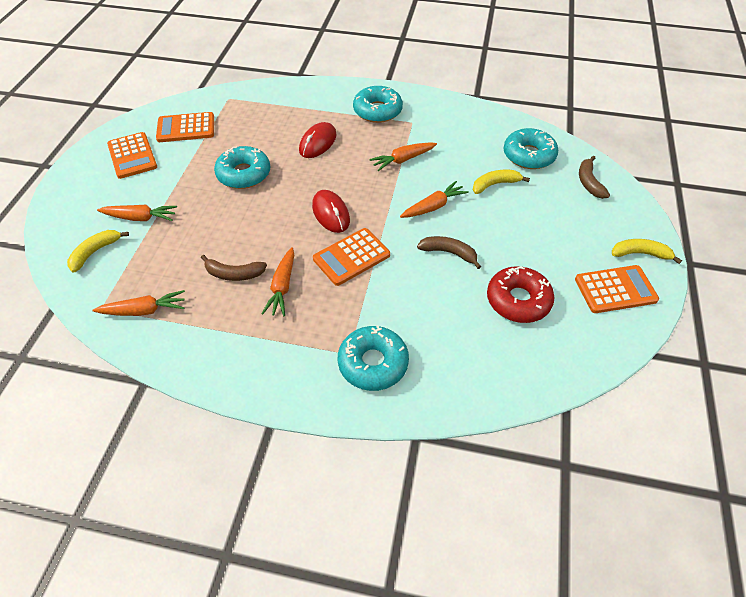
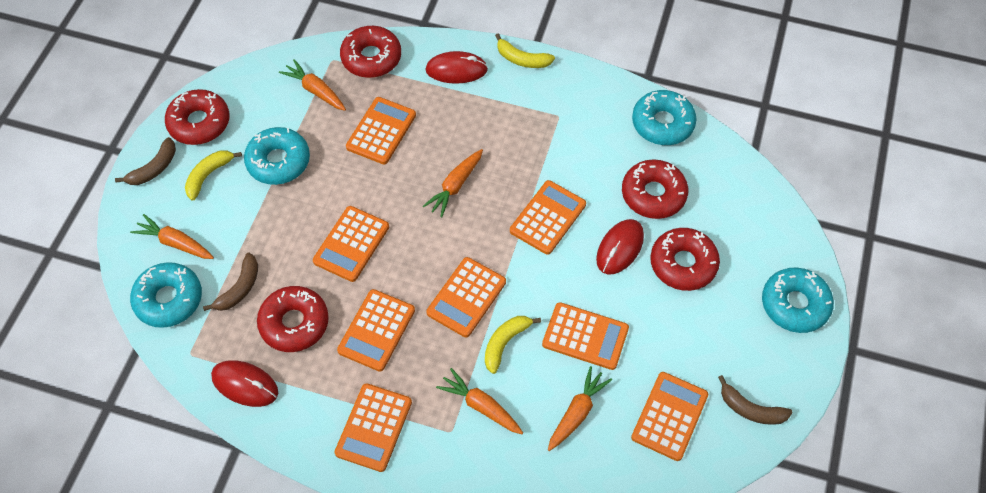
orange calculator: 4 -> 8
red donut: 1 -> 5
red mouse: 2 -> 3

